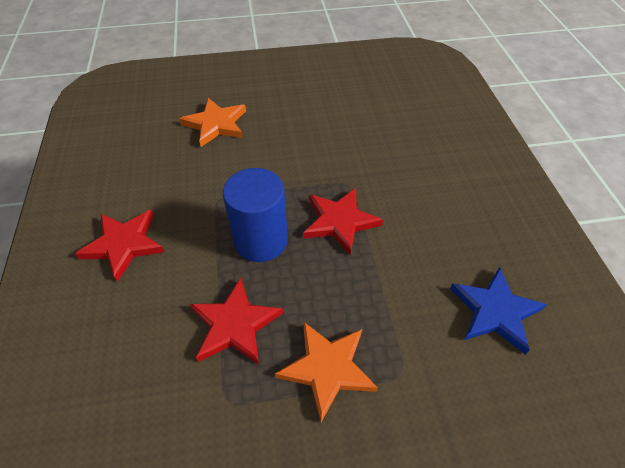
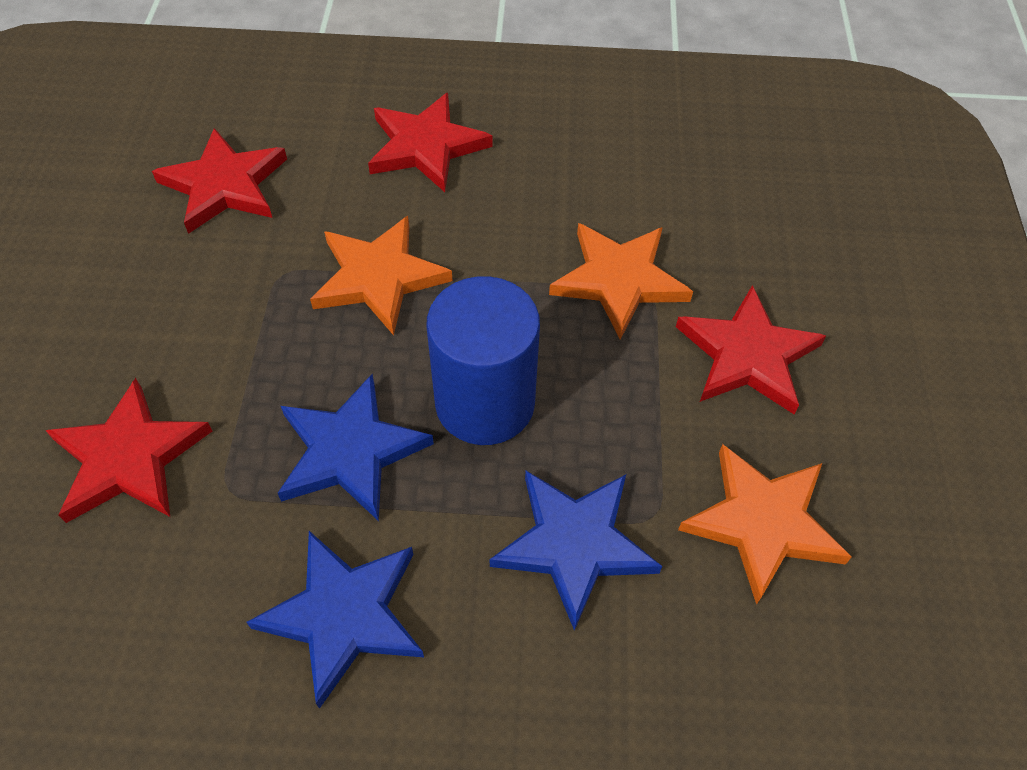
blue star: 1 -> 3
orange star: 2 -> 3
red star: 3 -> 4

